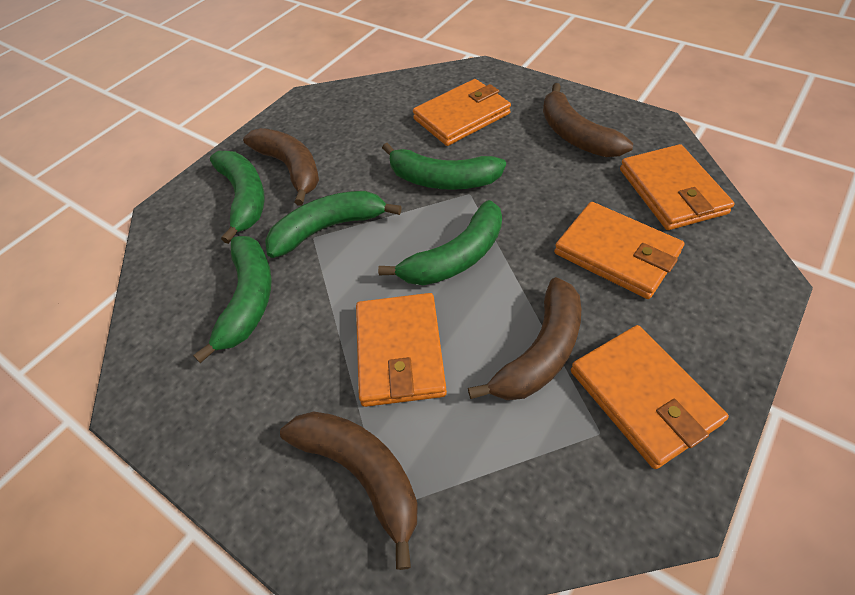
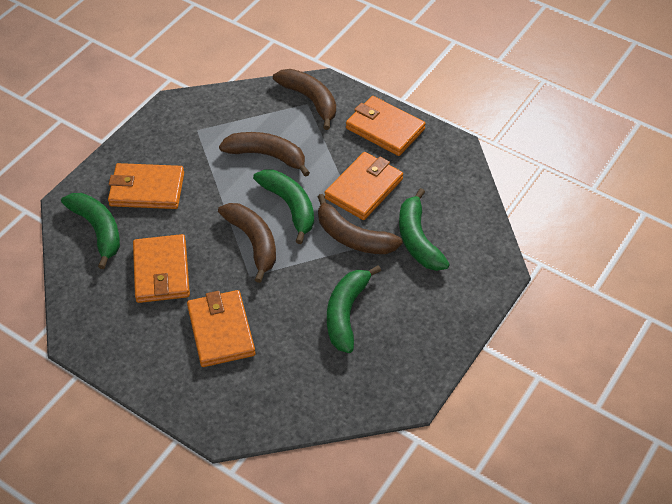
green banana: 5 -> 4

